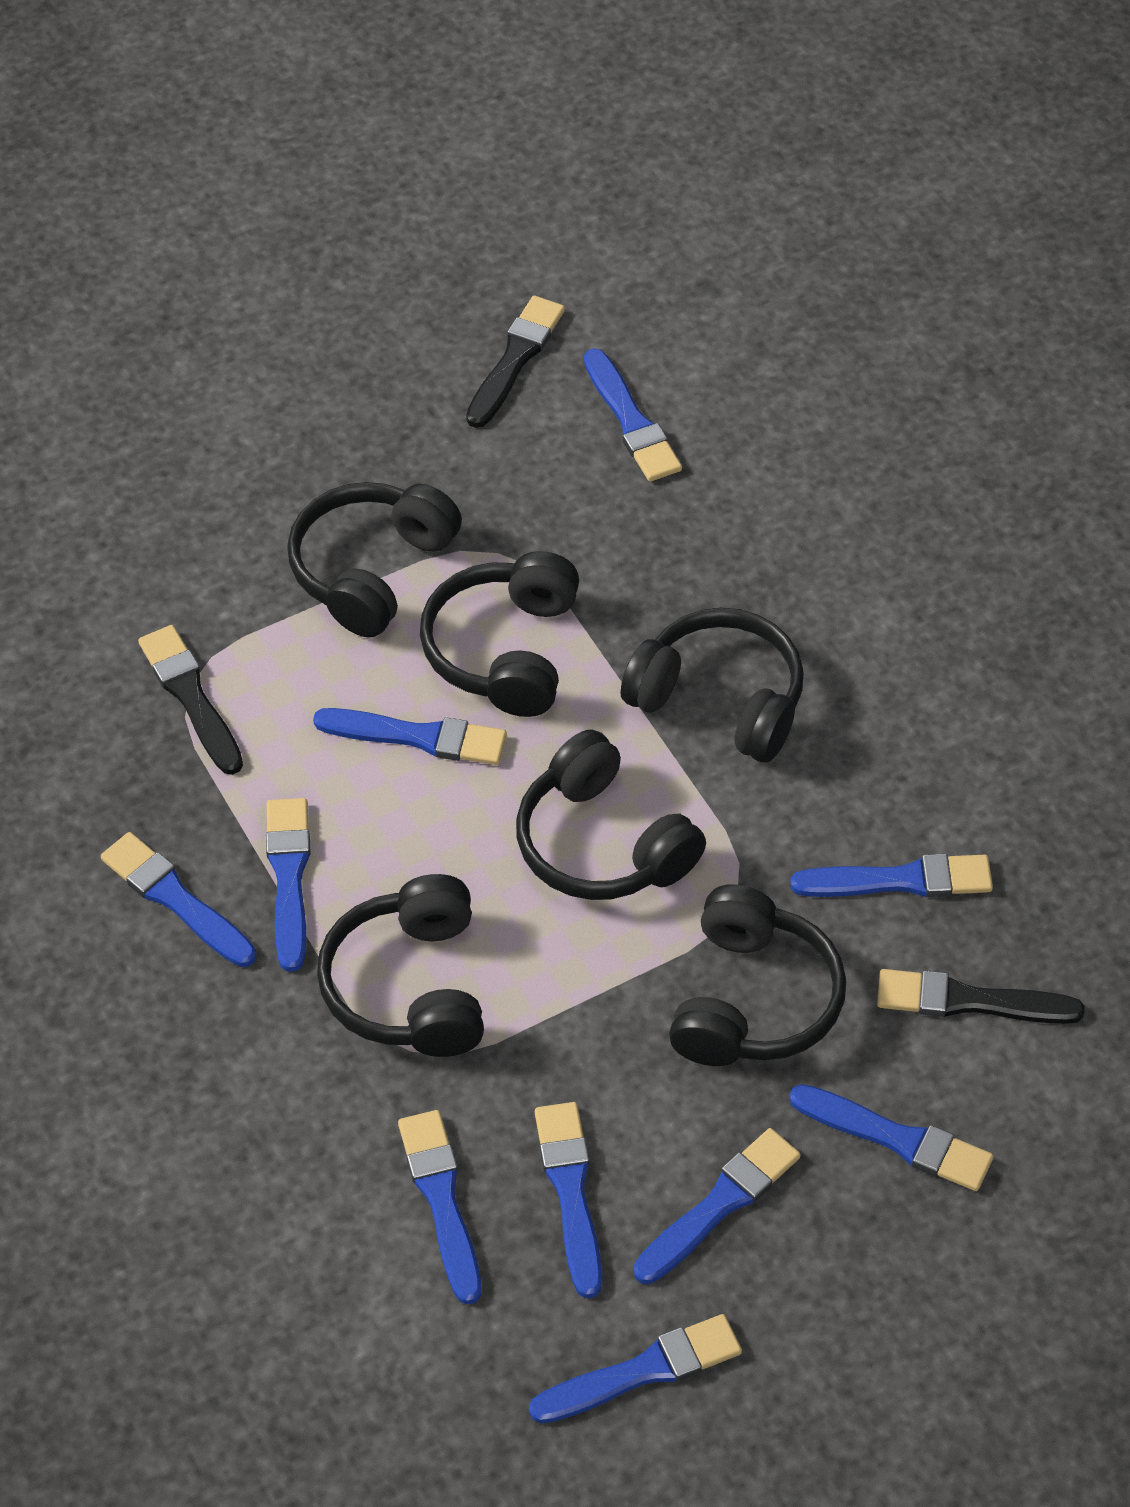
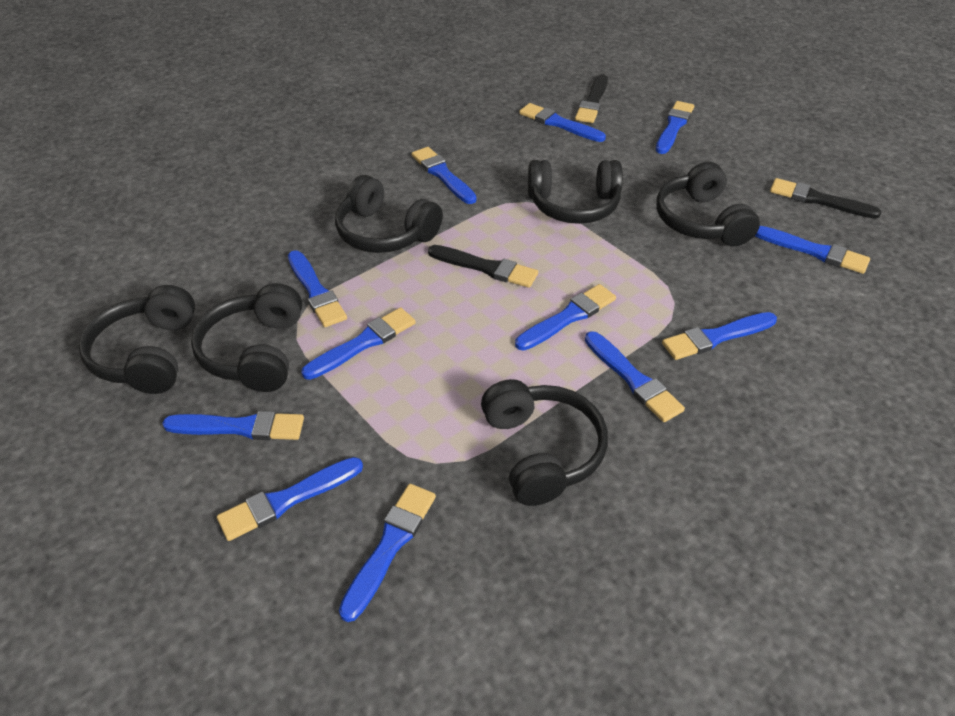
blue brush: 10 -> 12

